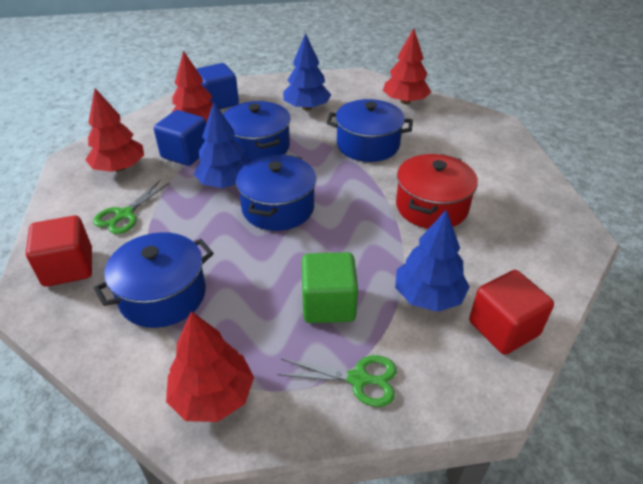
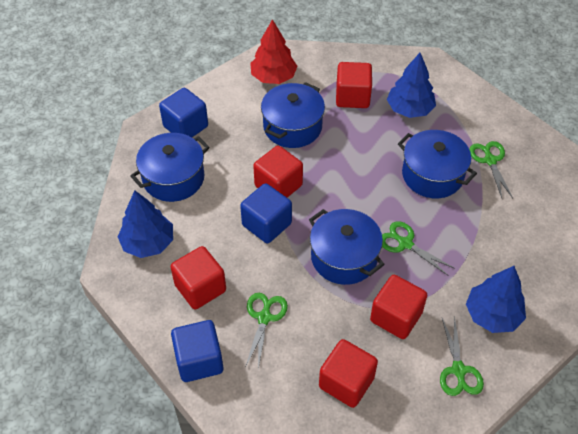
blue cube: 2 -> 3
green cube: 1 -> 0
green scissors: 2 -> 4
red cube: 2 -> 5
red pot: 1 -> 0
red tree: 4 -> 1

